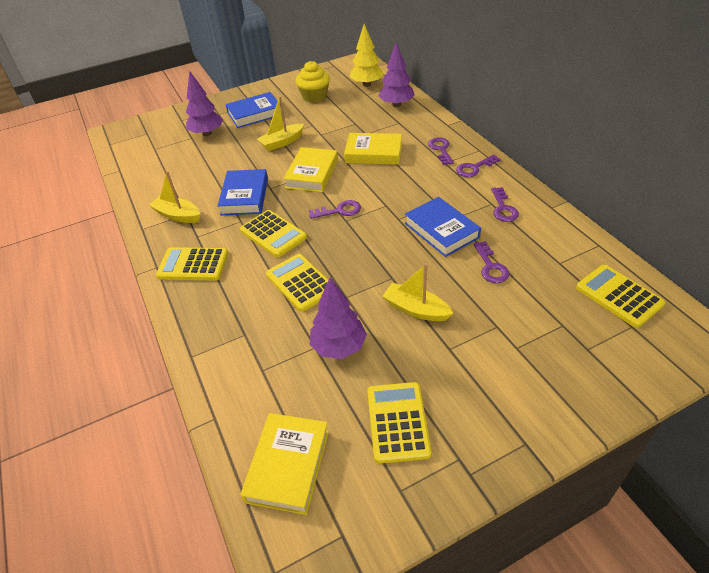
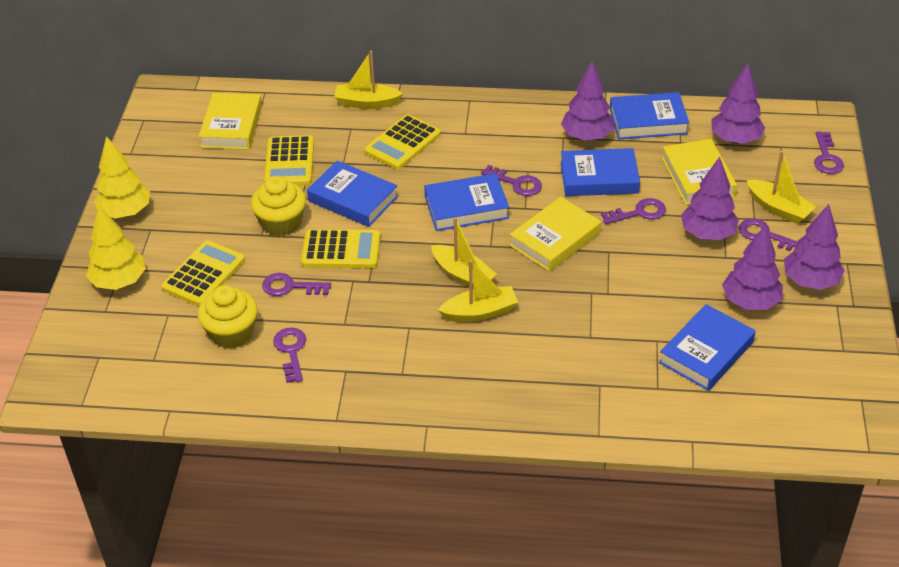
blue book: 3 -> 5
purple key: 5 -> 6
purple tree: 3 -> 5
yellow boat: 3 -> 4
yellow calculator: 5 -> 4
yellow cupcake: 1 -> 2
yellow tree: 1 -> 2

